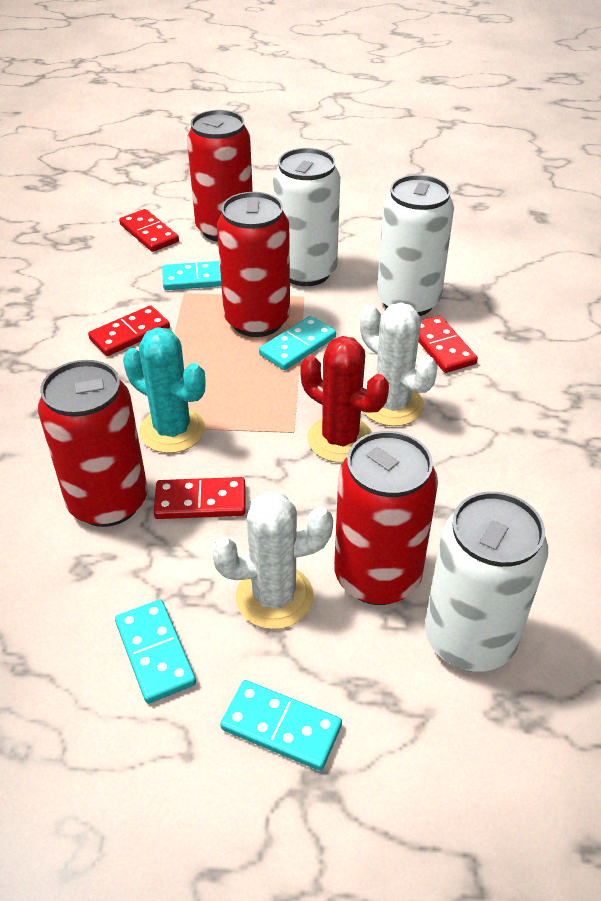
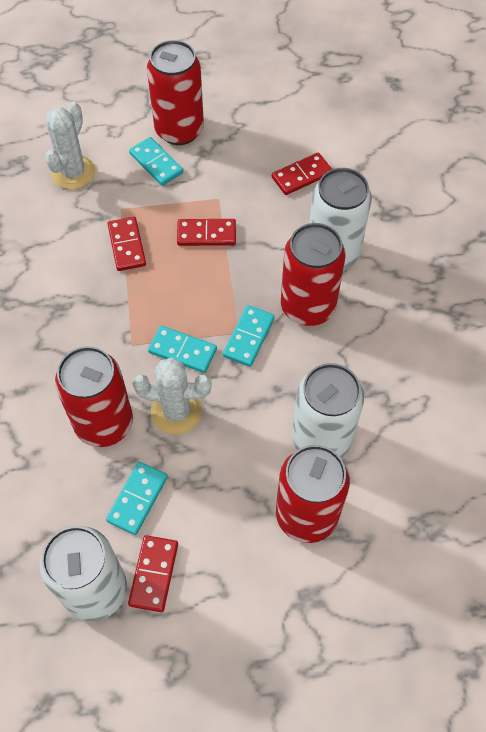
red cactus: 1 -> 0
turquoise cactus: 1 -> 0

